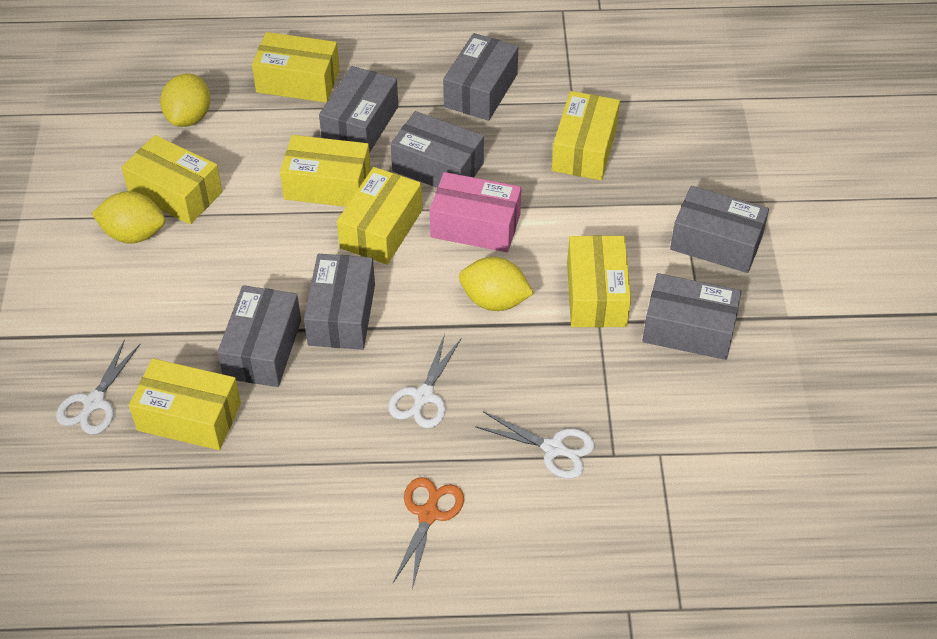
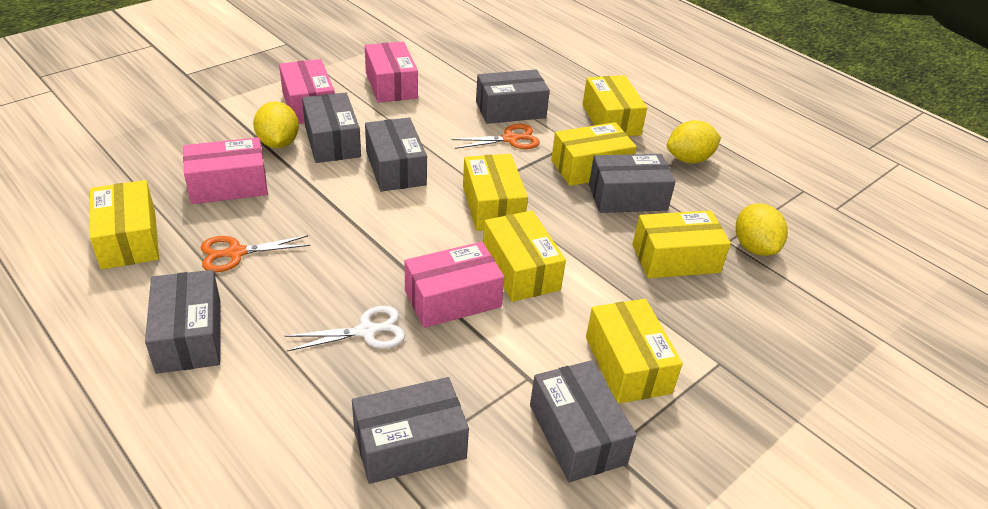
orange scissors: 1 -> 2
pink box: 1 -> 4
white scissors: 3 -> 1

